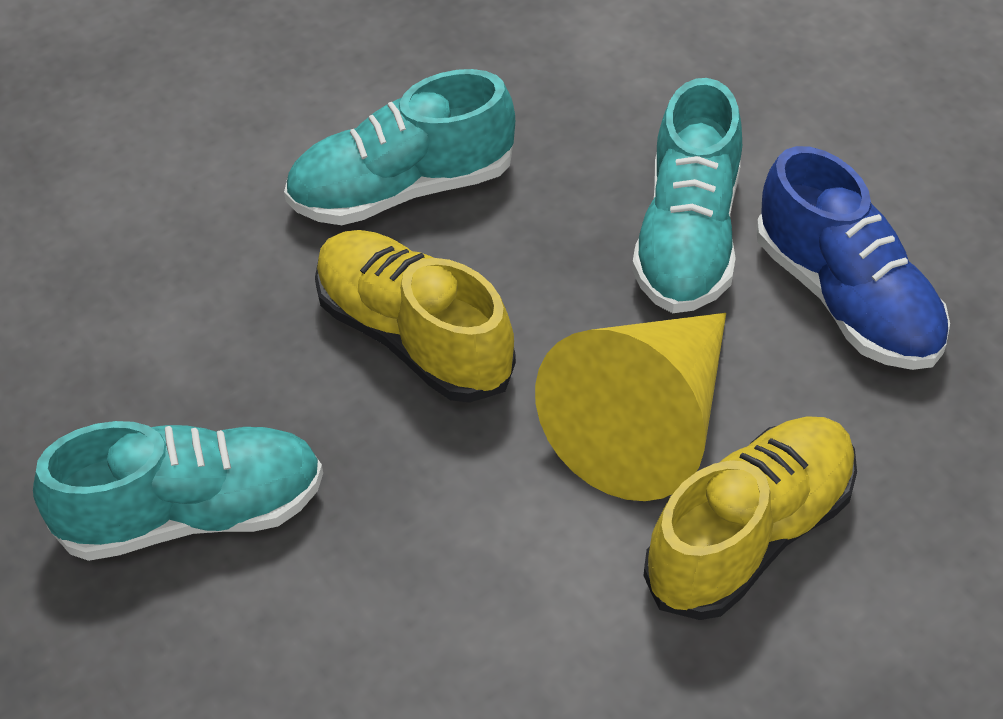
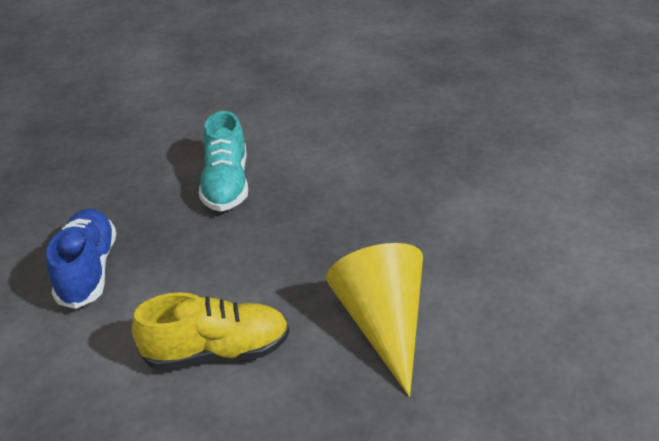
turquoise shoe: 3 -> 1
yellow shoe: 2 -> 1

